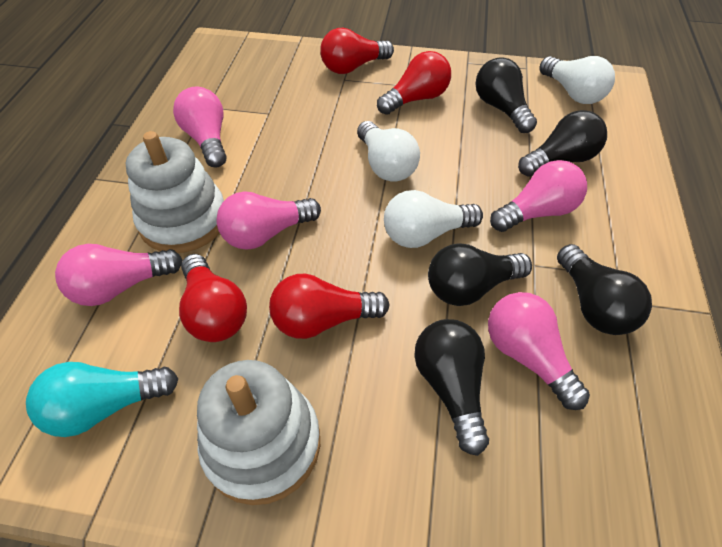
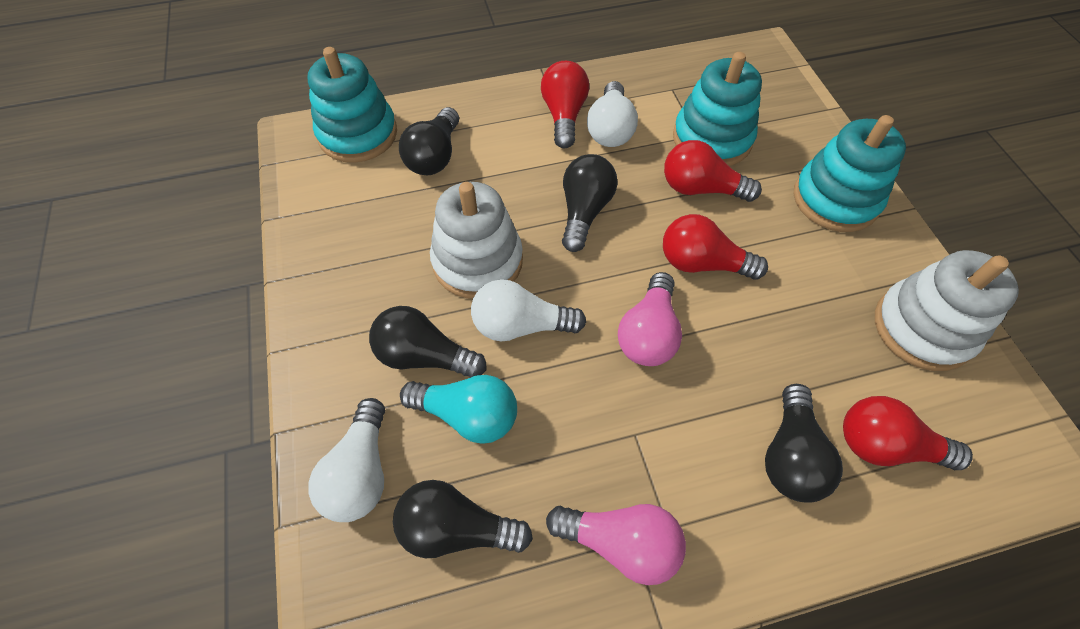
pink light bulb: 5 -> 2
turquoise stacking toy: 0 -> 3

